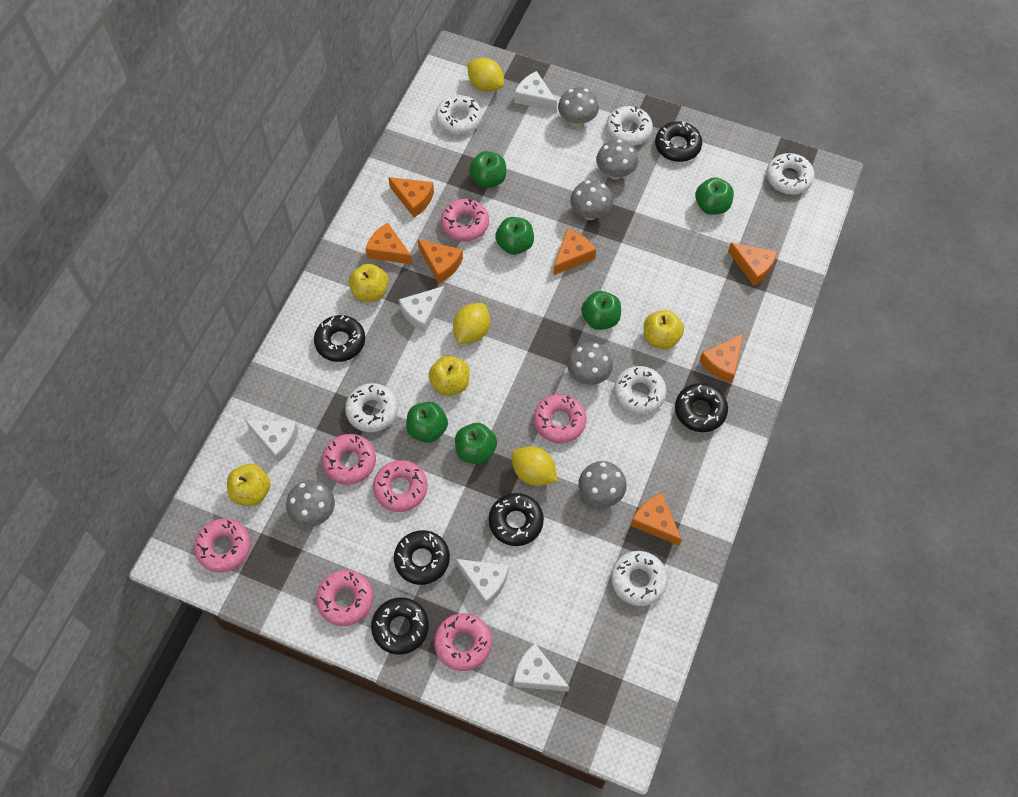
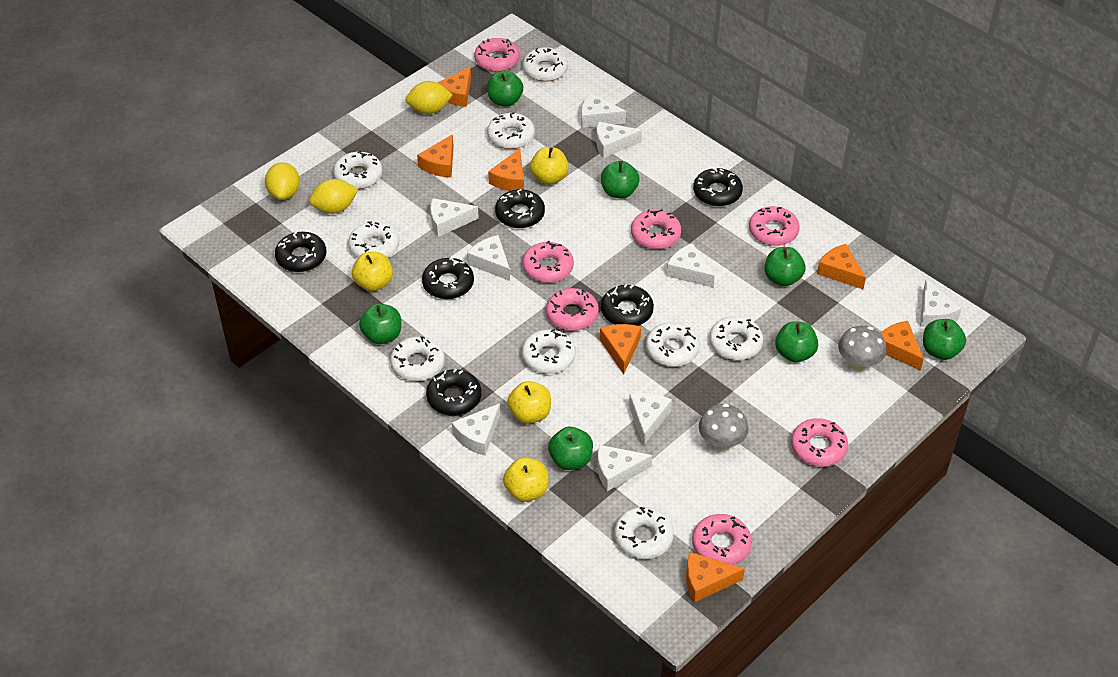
green apple: 6 -> 7
grey mushroom: 6 -> 2
white cheese: 5 -> 9
white donut: 6 -> 9

